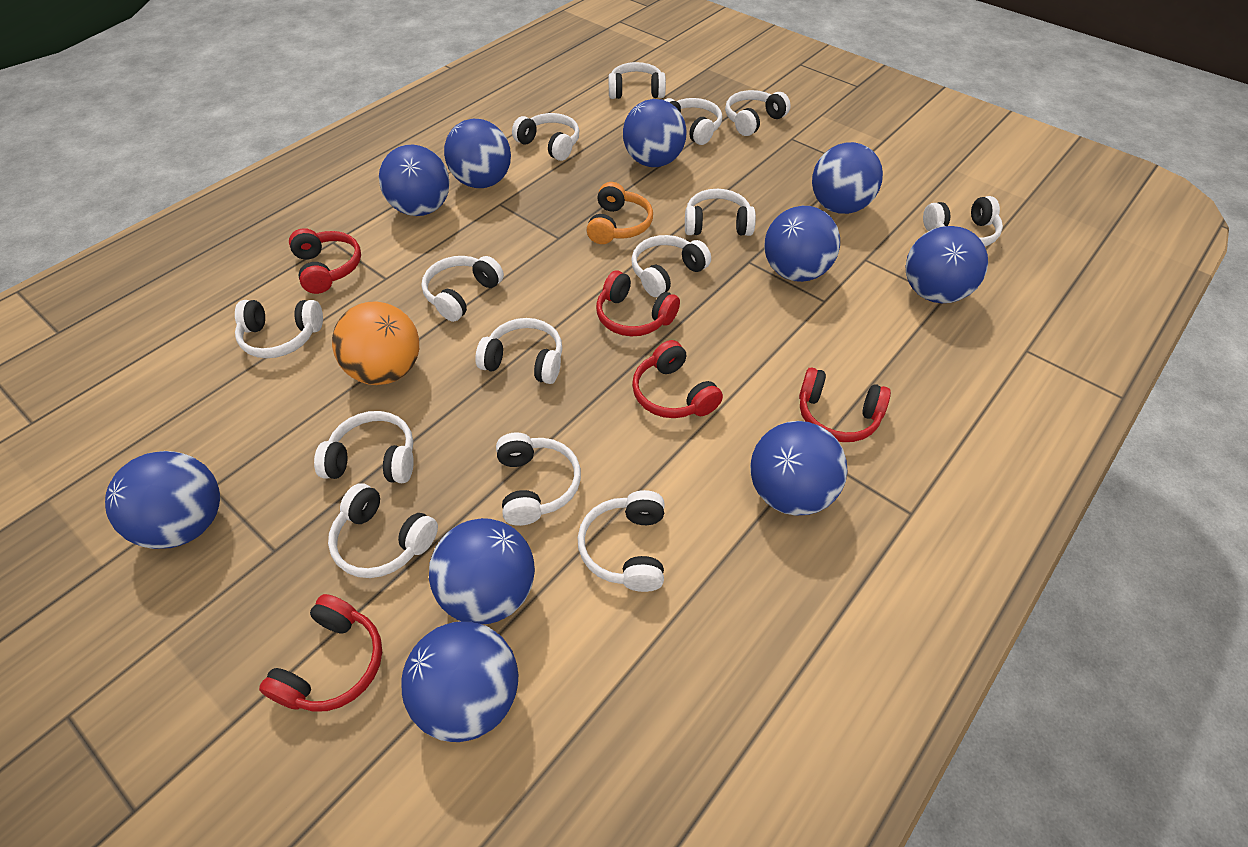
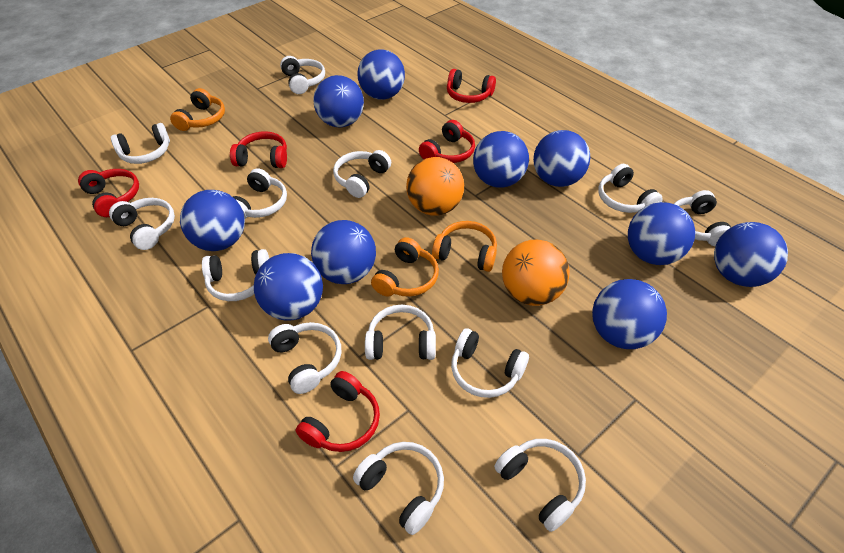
orange ball: 1 -> 2
orange headphones: 1 -> 3
white headphones: 14 -> 13

